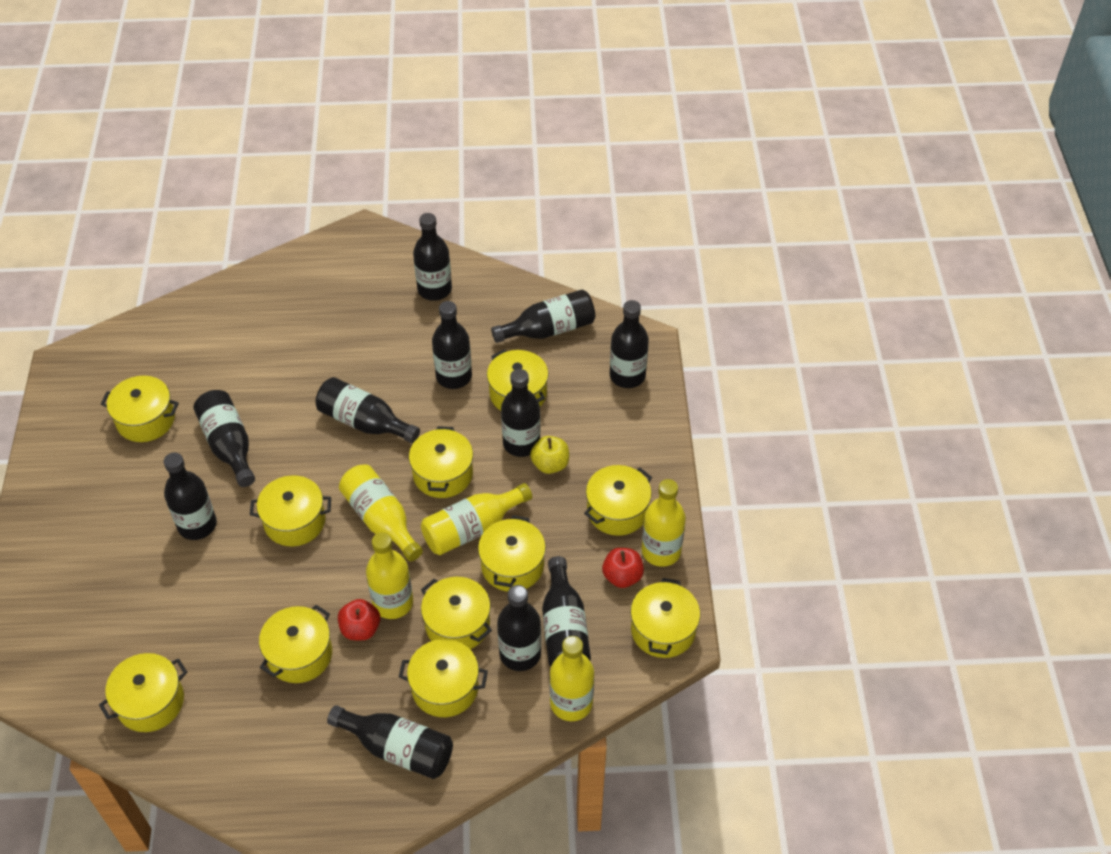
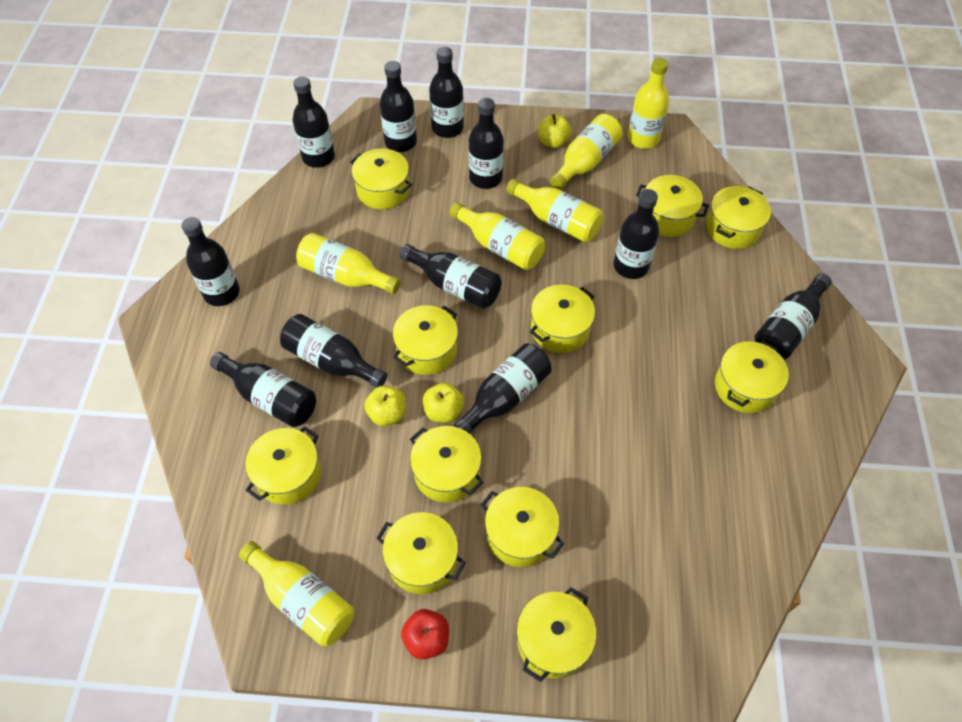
red apple: 2 -> 1
yellow apple: 1 -> 3
yellow bottle: 5 -> 6

